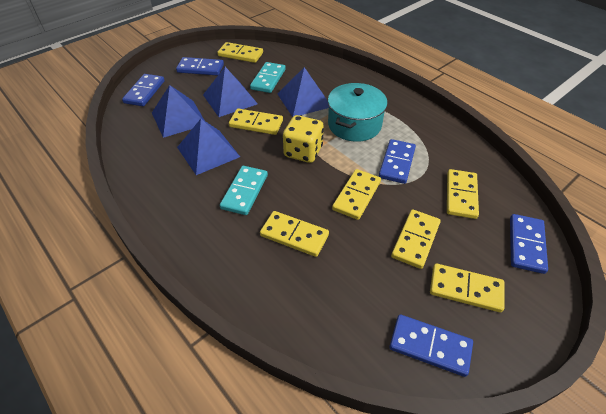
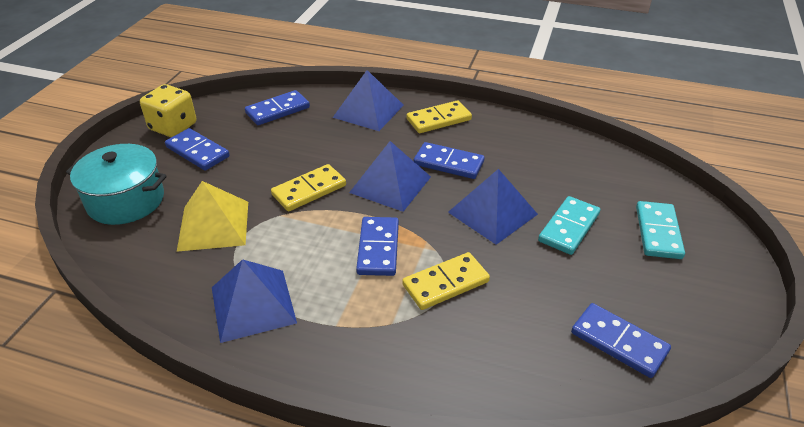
yellow domino: 7 -> 3
yellow pyramid: 0 -> 1

